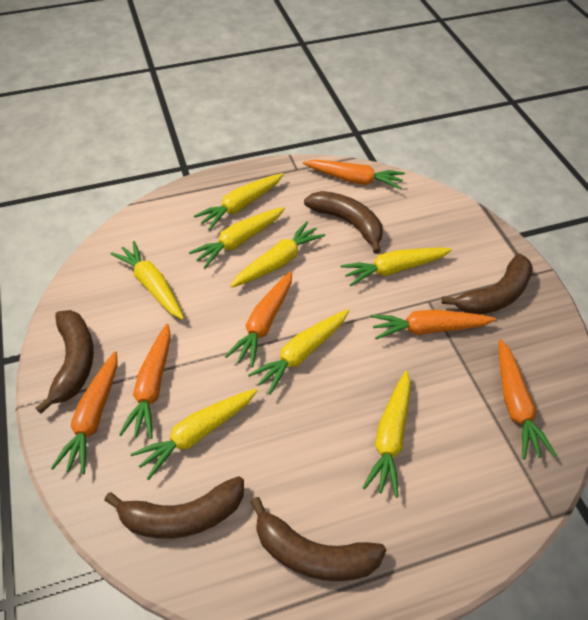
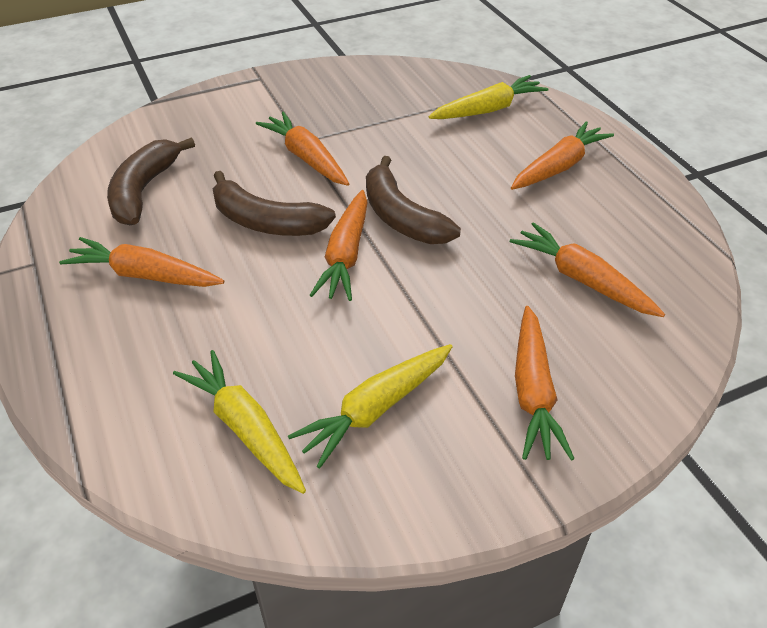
brown banana: 5 -> 3
yellow carrot: 8 -> 3

